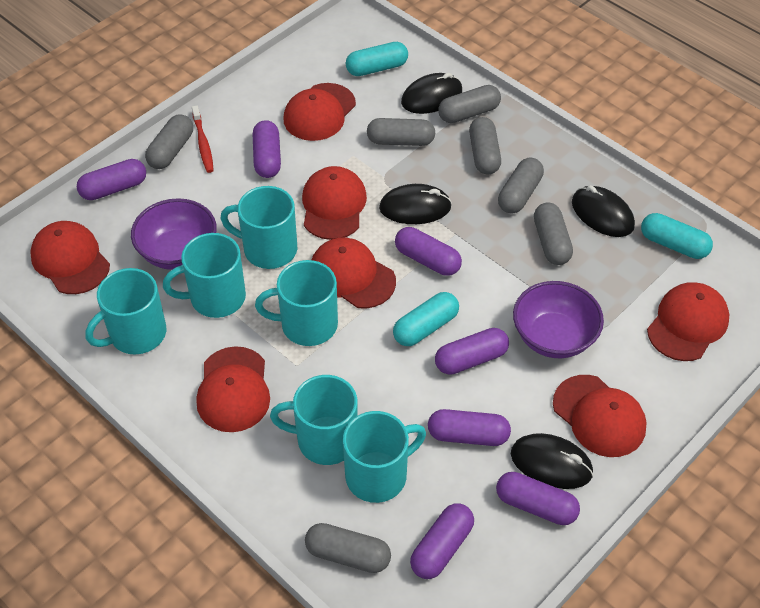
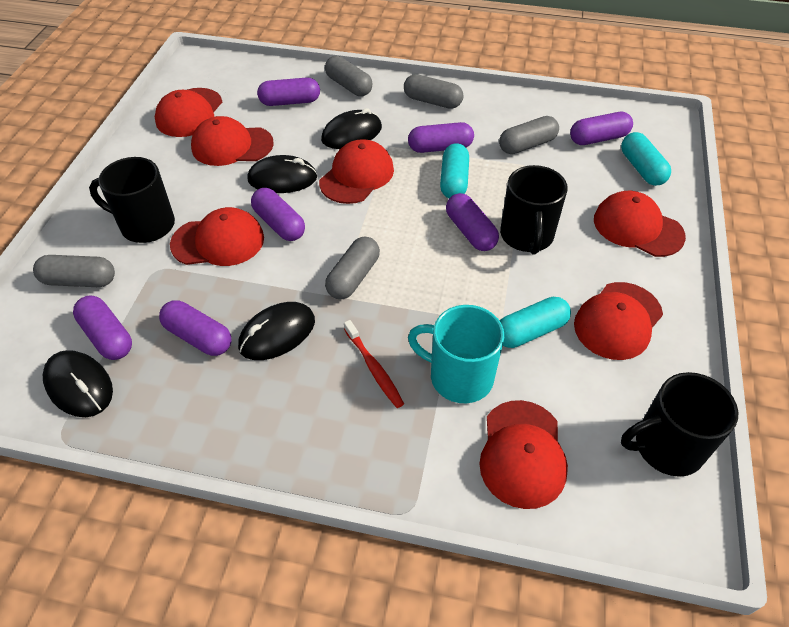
black mug: 0 -> 3
grey capsule: 7 -> 5
purple bowl: 2 -> 0
turquoise mug: 6 -> 1

